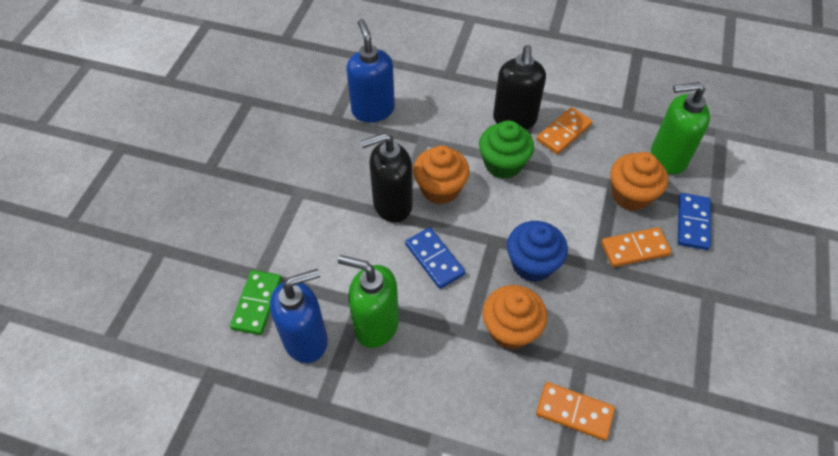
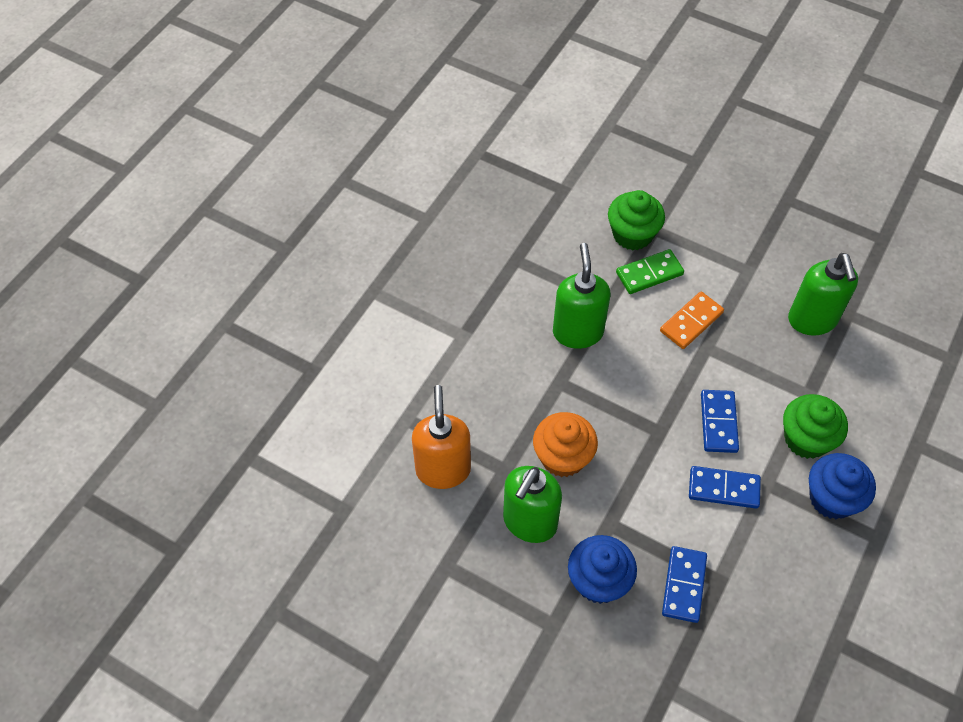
black soap dispenser: 2 -> 0
blue cupcake: 1 -> 2
blue domino: 2 -> 3
blue soap dispenser: 2 -> 0
green cupcake: 1 -> 2
green soap dispenser: 2 -> 3
orange cupcake: 3 -> 1
orange domino: 3 -> 1
orange soap dispenser: 0 -> 1

